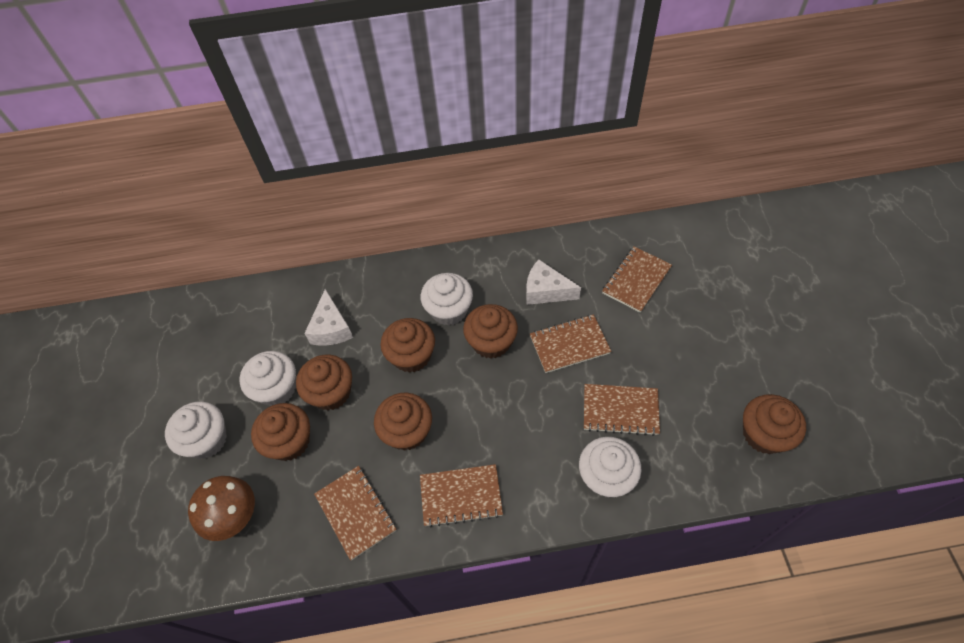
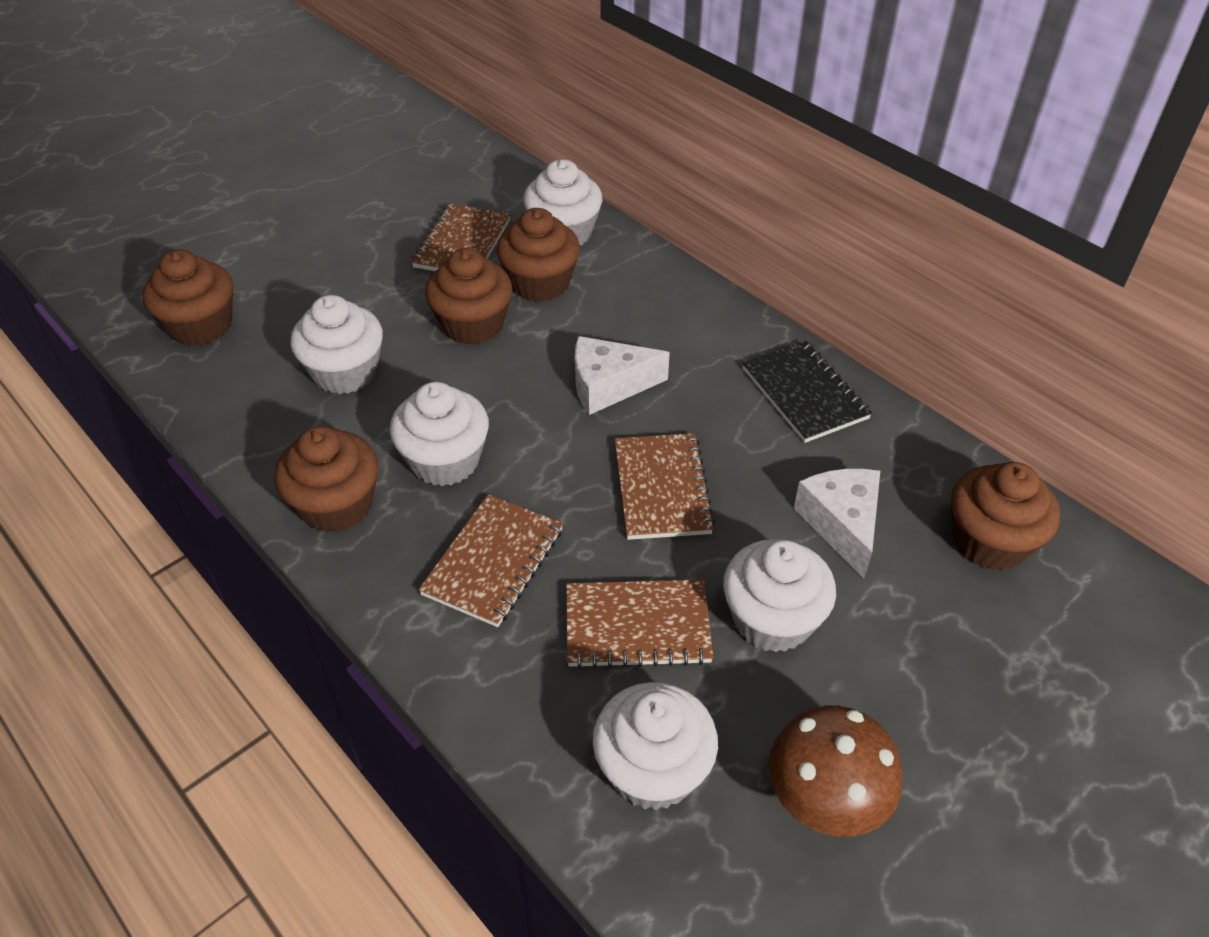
black notebook: 0 -> 1
brown cupcake: 6 -> 5
brown notebook: 5 -> 4
white cupcake: 4 -> 5

